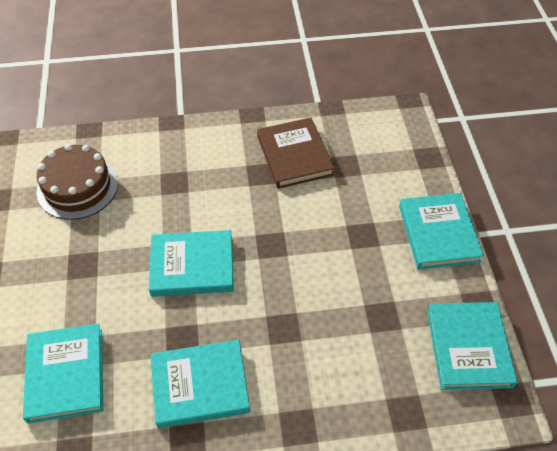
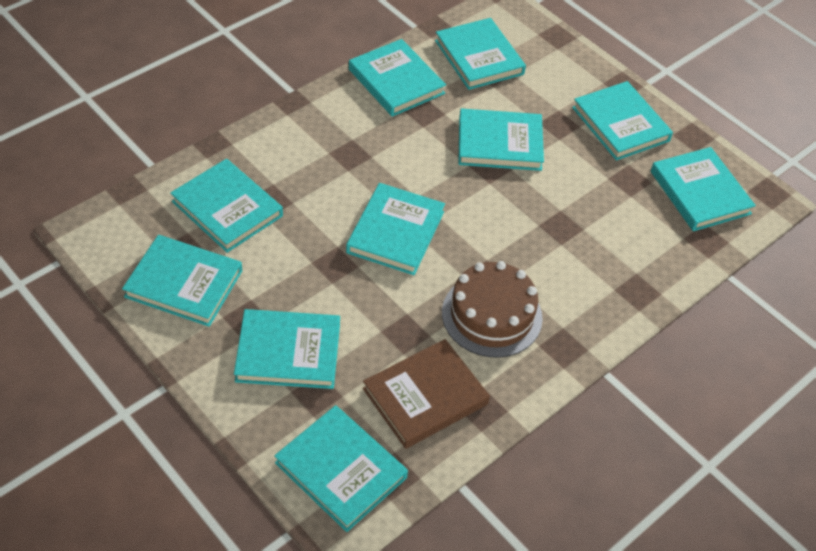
turquoise book: 5 -> 10

